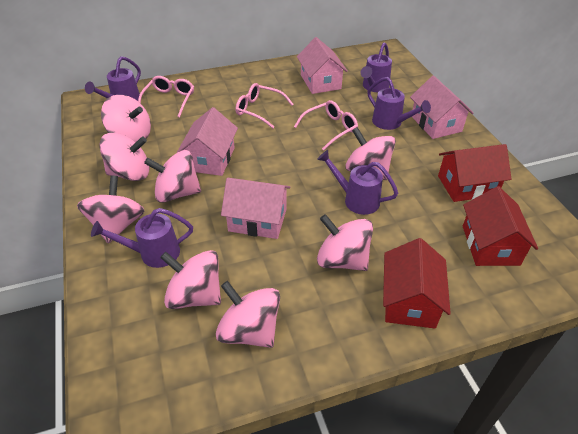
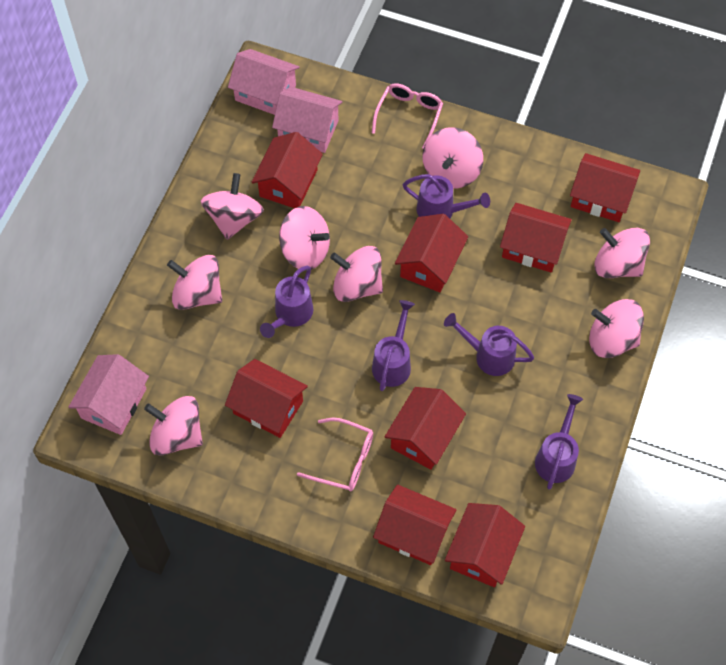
pink glasses: 3 -> 2
pink house: 4 -> 3
red house: 3 -> 8

